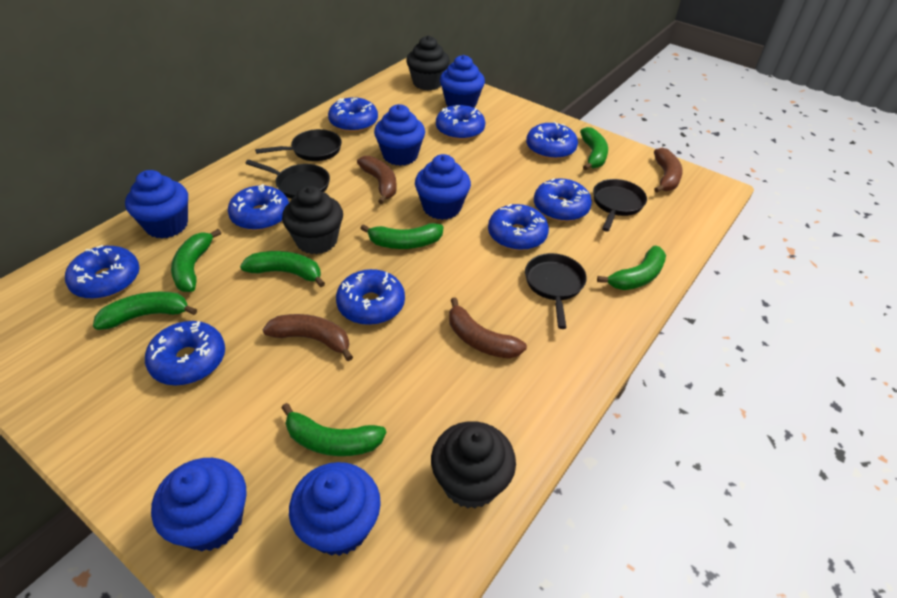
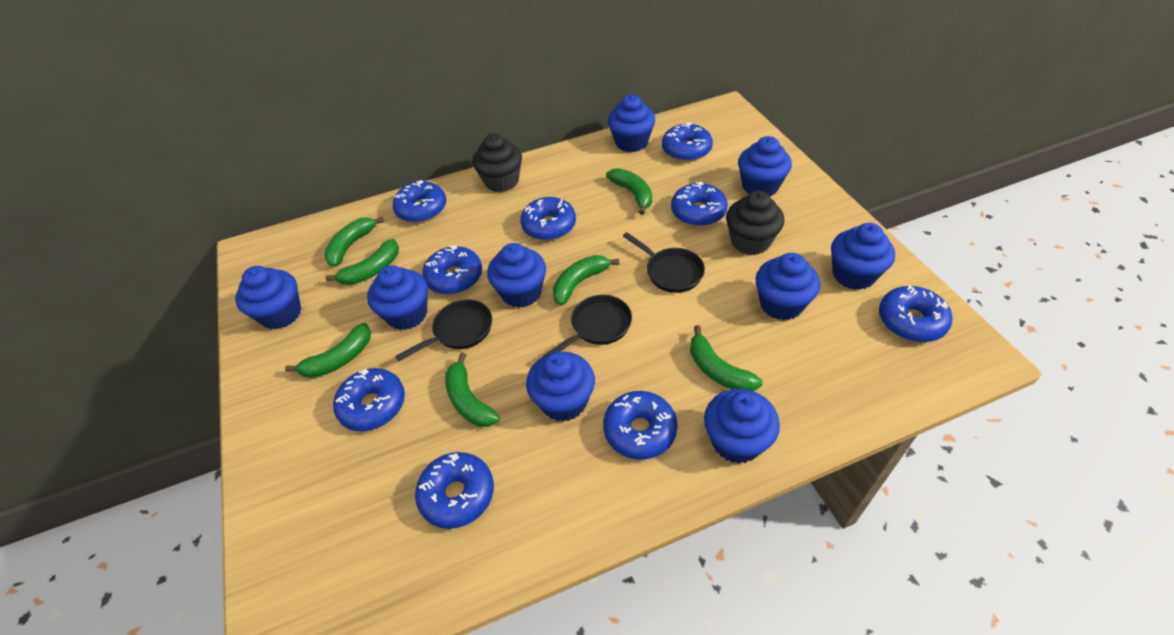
black cupcake: 3 -> 2
black pan: 4 -> 3
blue cupcake: 6 -> 9
brown banana: 4 -> 0

